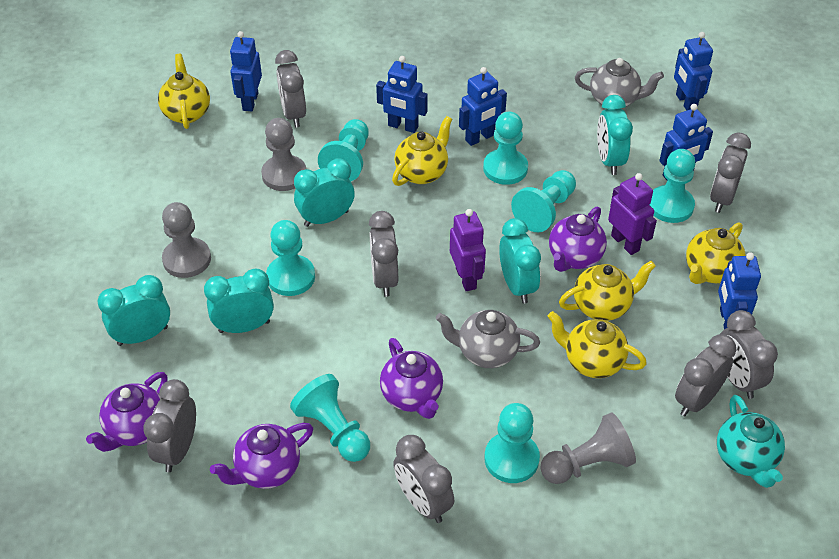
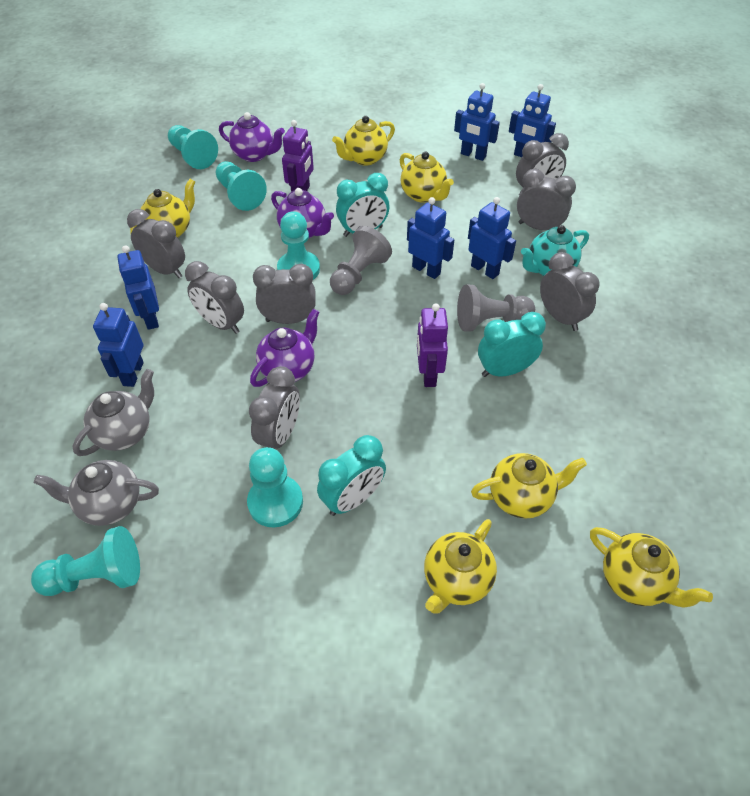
grey pawn: 3 -> 2
purple teapot: 4 -> 3
turquoise clock: 5 -> 3
turquoise pawn: 7 -> 5
yellow teapot: 5 -> 6

